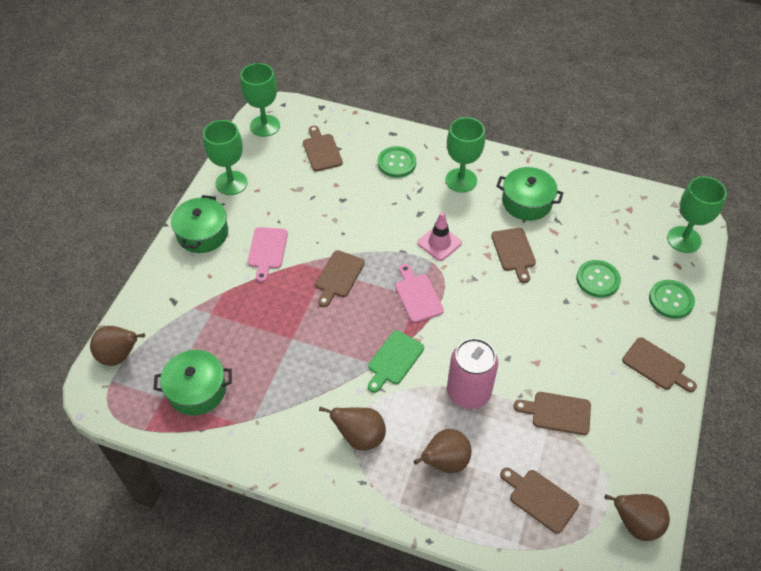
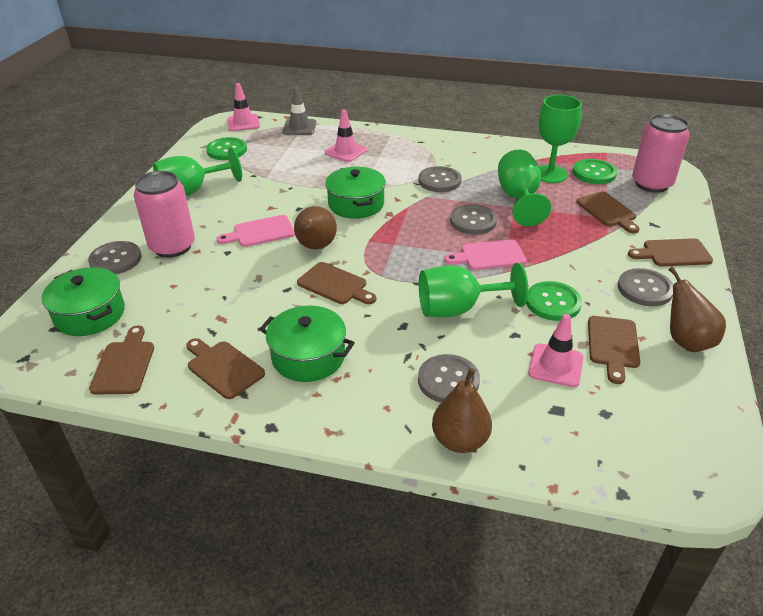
brown pear: 4 -> 3
green cutting board: 1 -> 0
grey button: 0 -> 5
grey traffic cone: 0 -> 1
pink can: 1 -> 2
pink traffic cone: 1 -> 3

